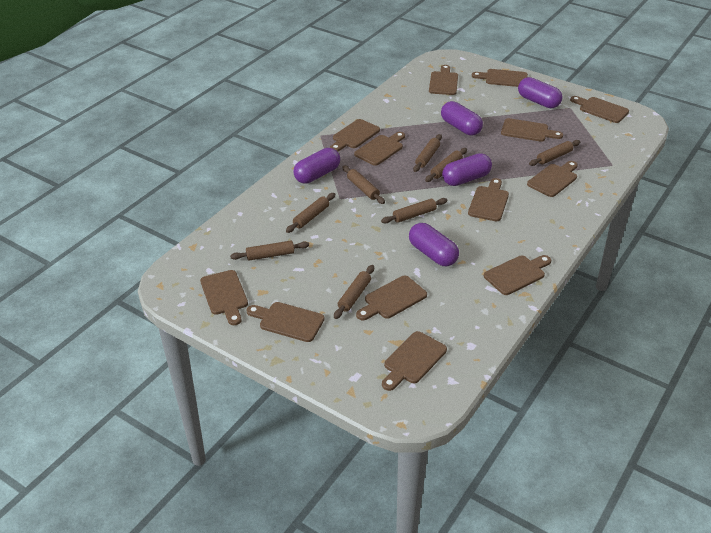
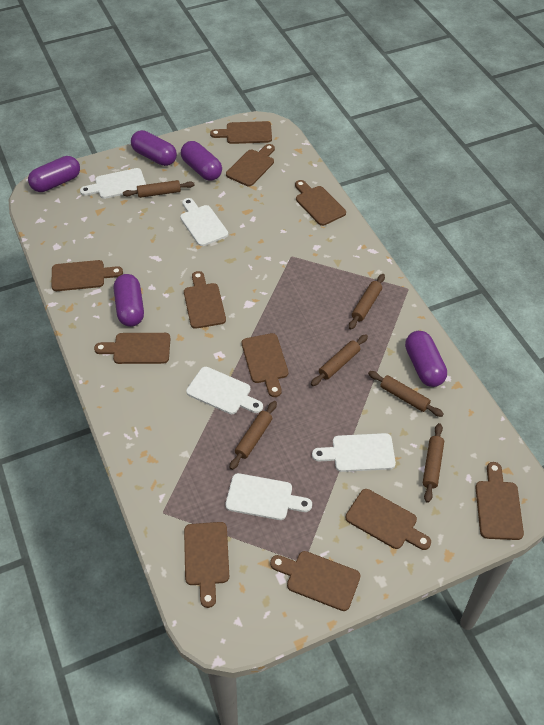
brown cutting board: 13 -> 11
brown rolling pin: 8 -> 6
white cutting board: 0 -> 5

